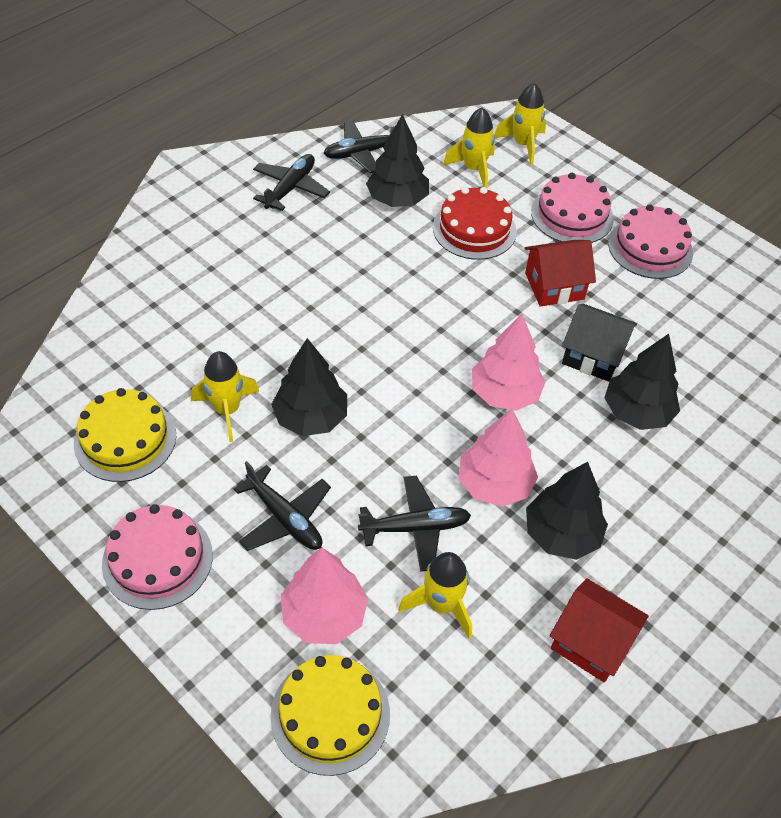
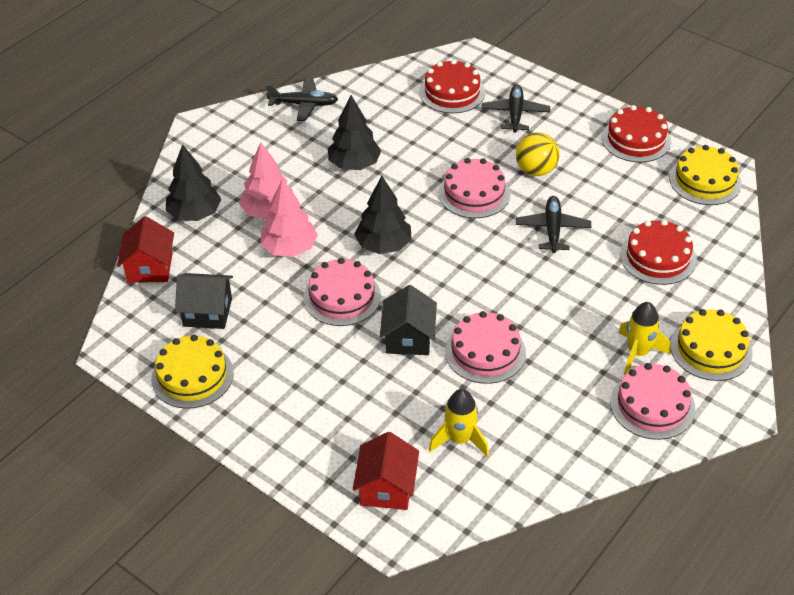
black house: 1 -> 2
black plane: 4 -> 3
black tree: 4 -> 3
pink cake: 3 -> 4
pink tree: 3 -> 2
red cake: 1 -> 3
yellow ball: 0 -> 1
yellow cake: 2 -> 3
yellow rocket: 4 -> 2

